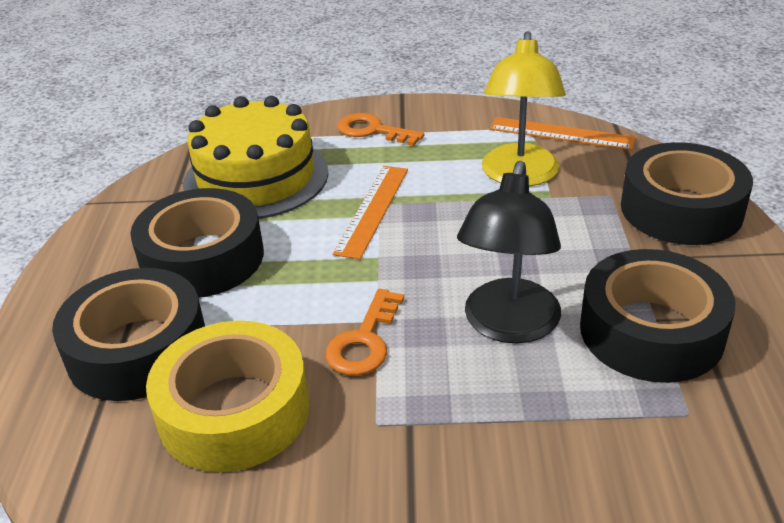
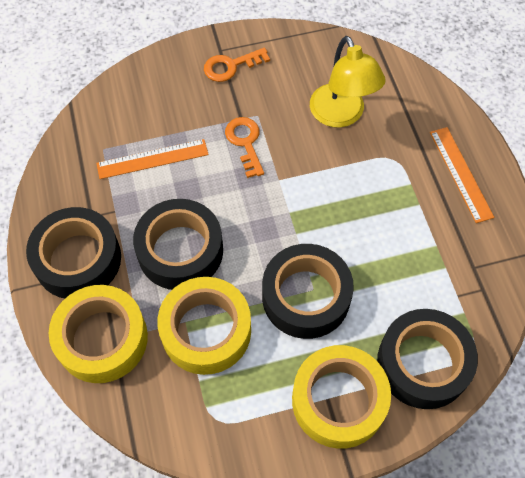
black lamp: 1 -> 0
yellow cake: 1 -> 0
yellow tape: 1 -> 3

